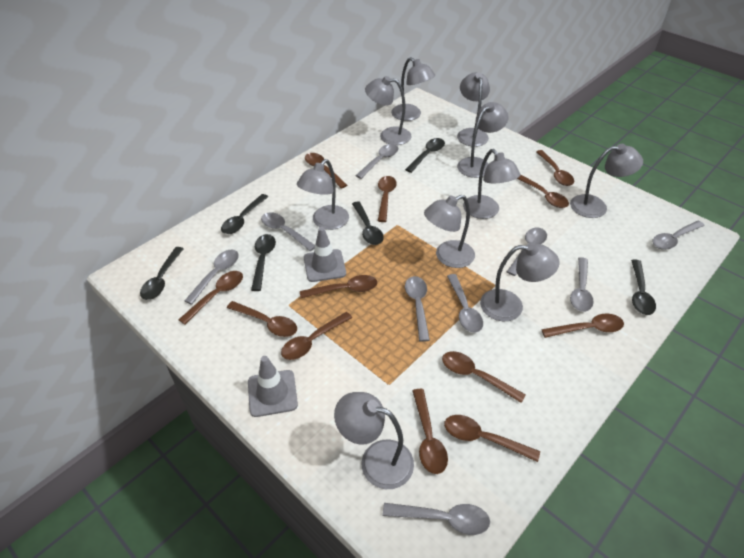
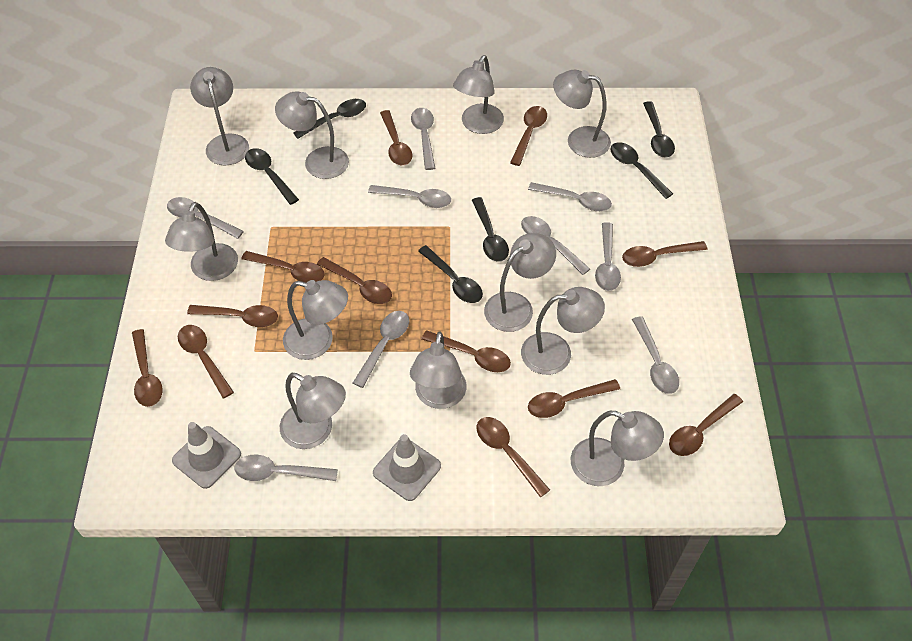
grey lamp: 10 -> 11

